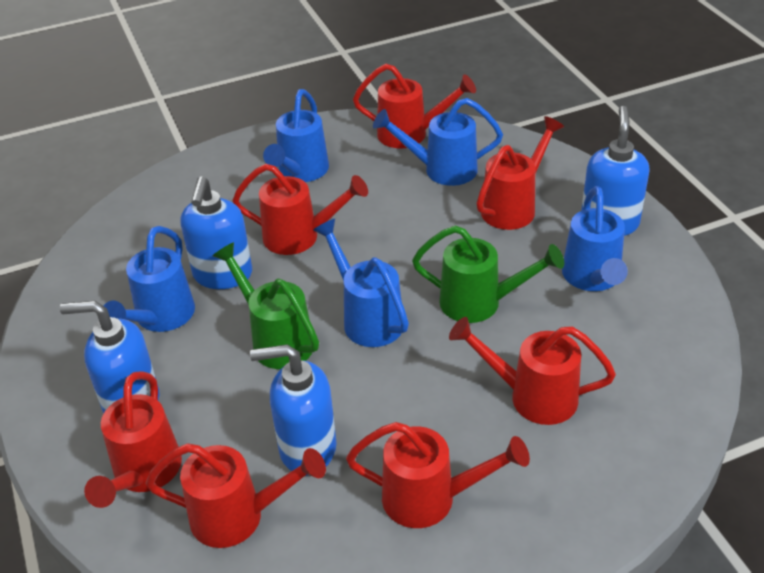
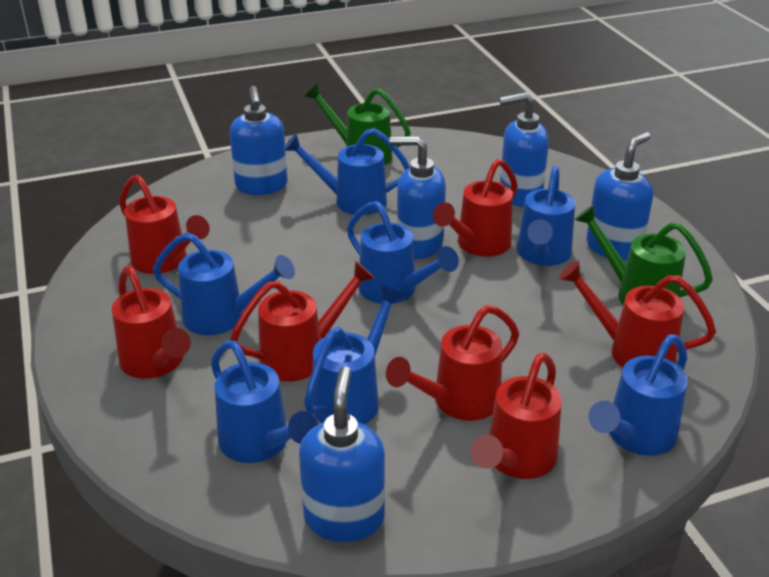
blue soap dispenser: 4 -> 5
blue watering can: 5 -> 7

